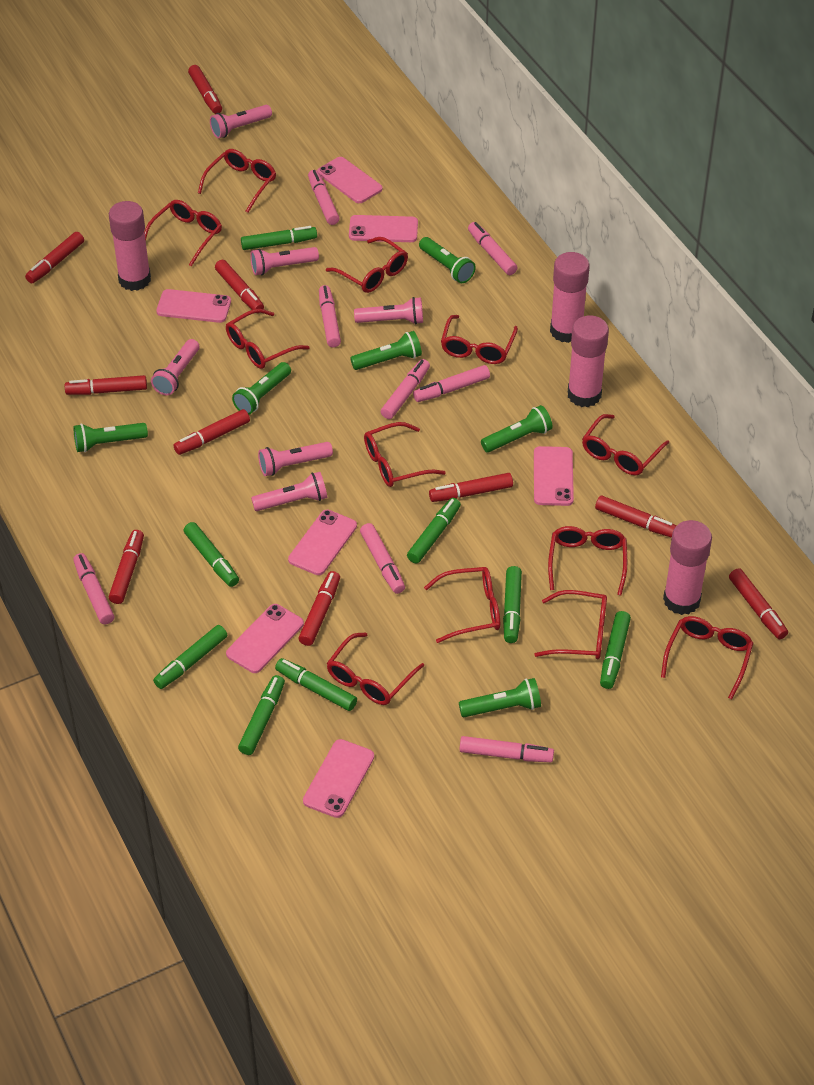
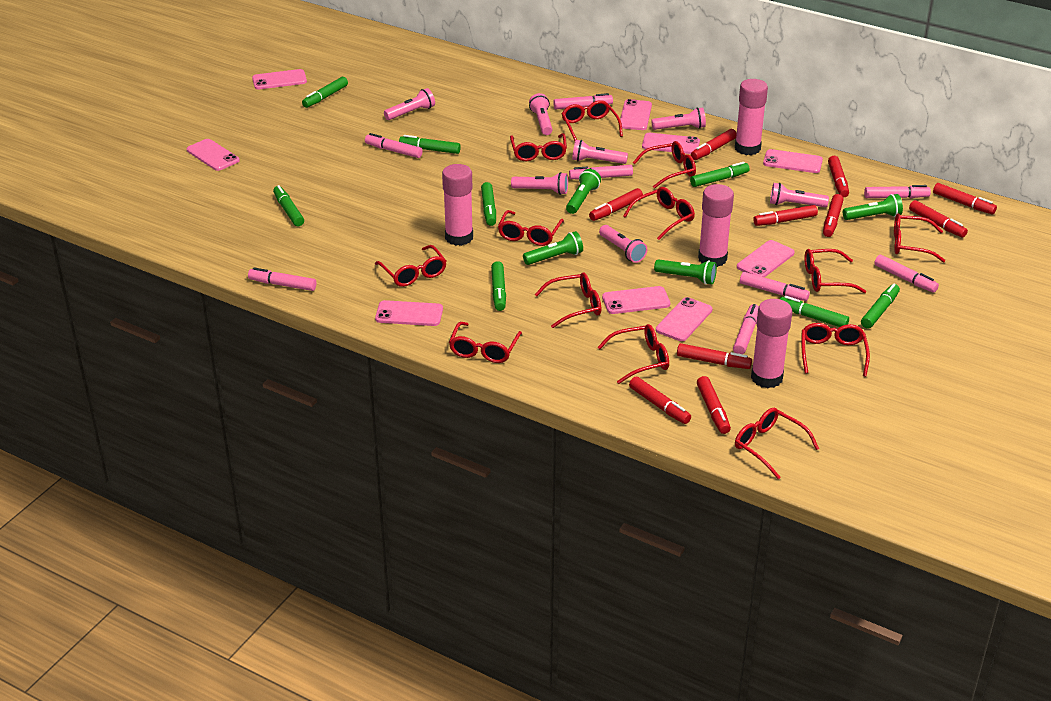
green flashlight: 6 -> 4
pink flashlight: 6 -> 7
pink phone: 7 -> 9
red glasses: 12 -> 13

